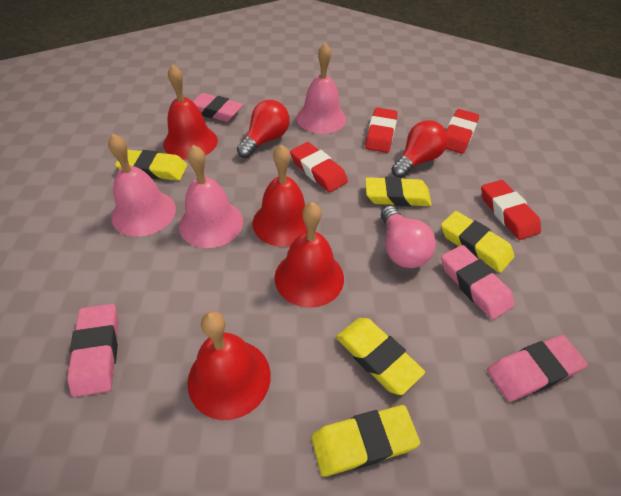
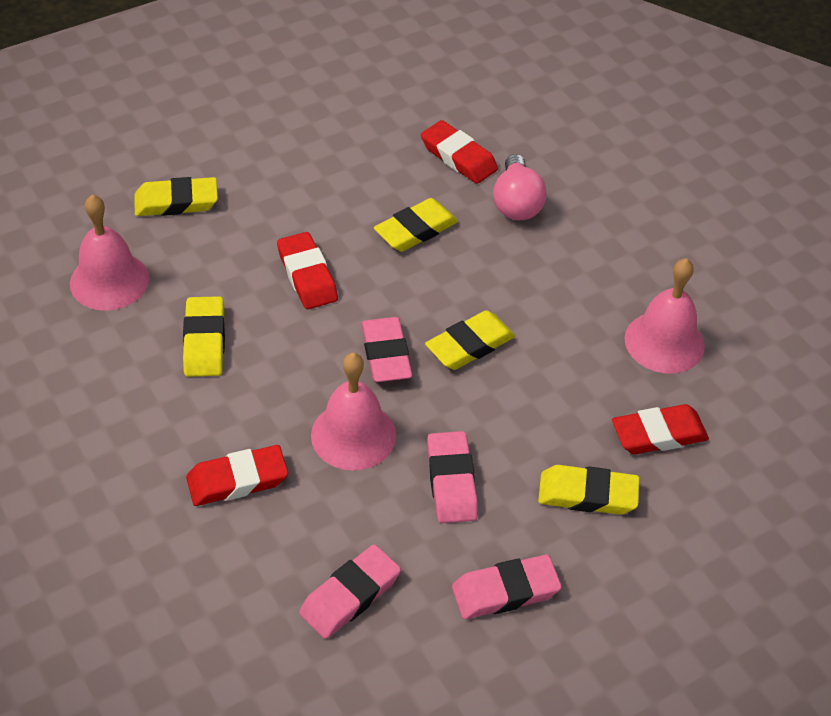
red bell: 4 -> 0
red light bulb: 2 -> 0

